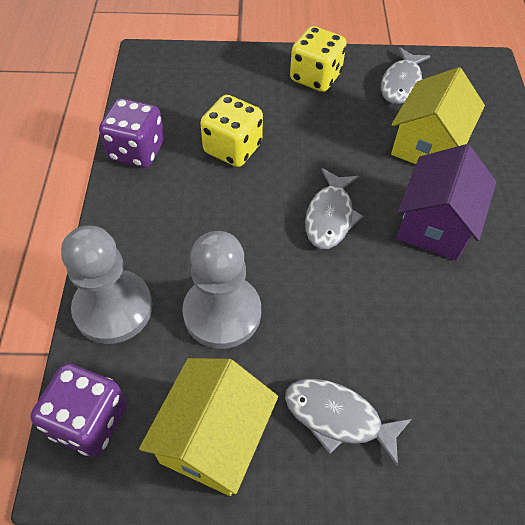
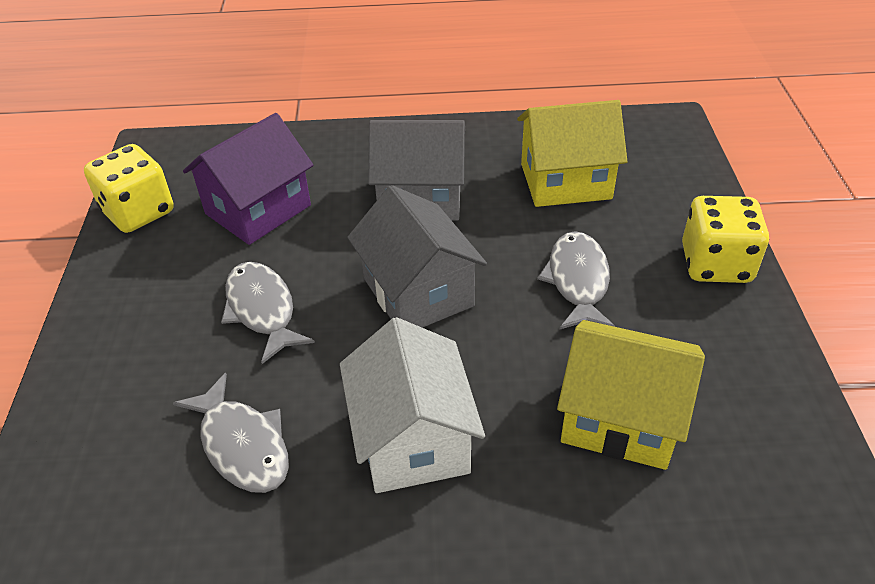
grey house: 0 -> 2
grey pawn: 2 -> 0
purple dice: 2 -> 0
white house: 0 -> 1

